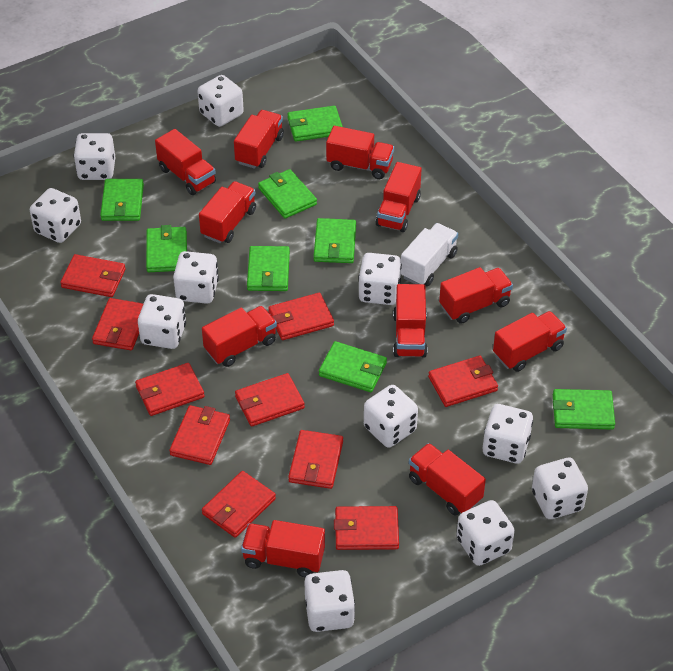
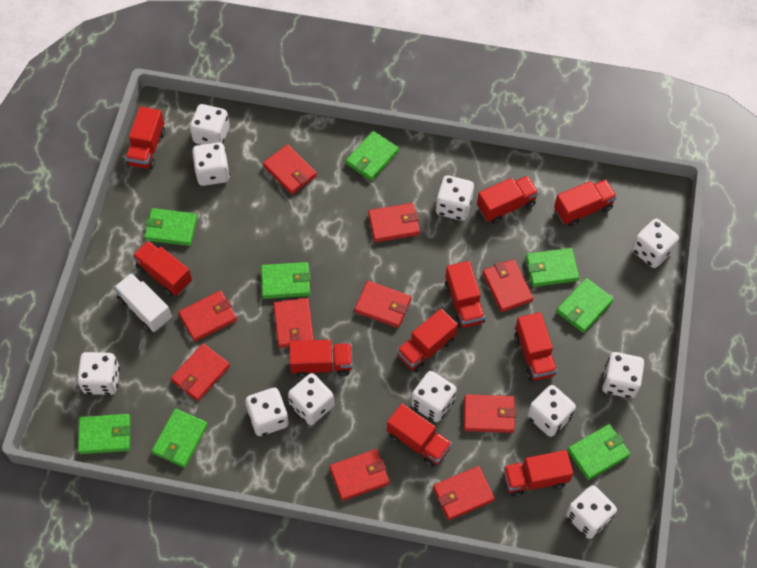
red truck: 11 -> 10

